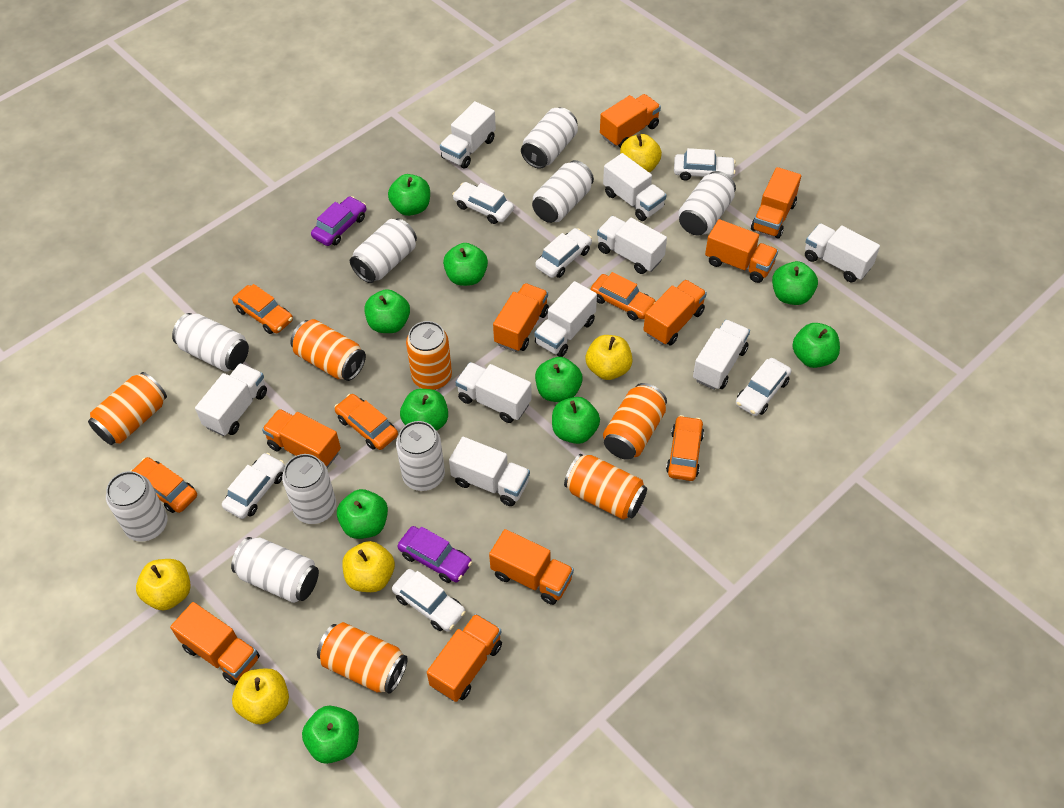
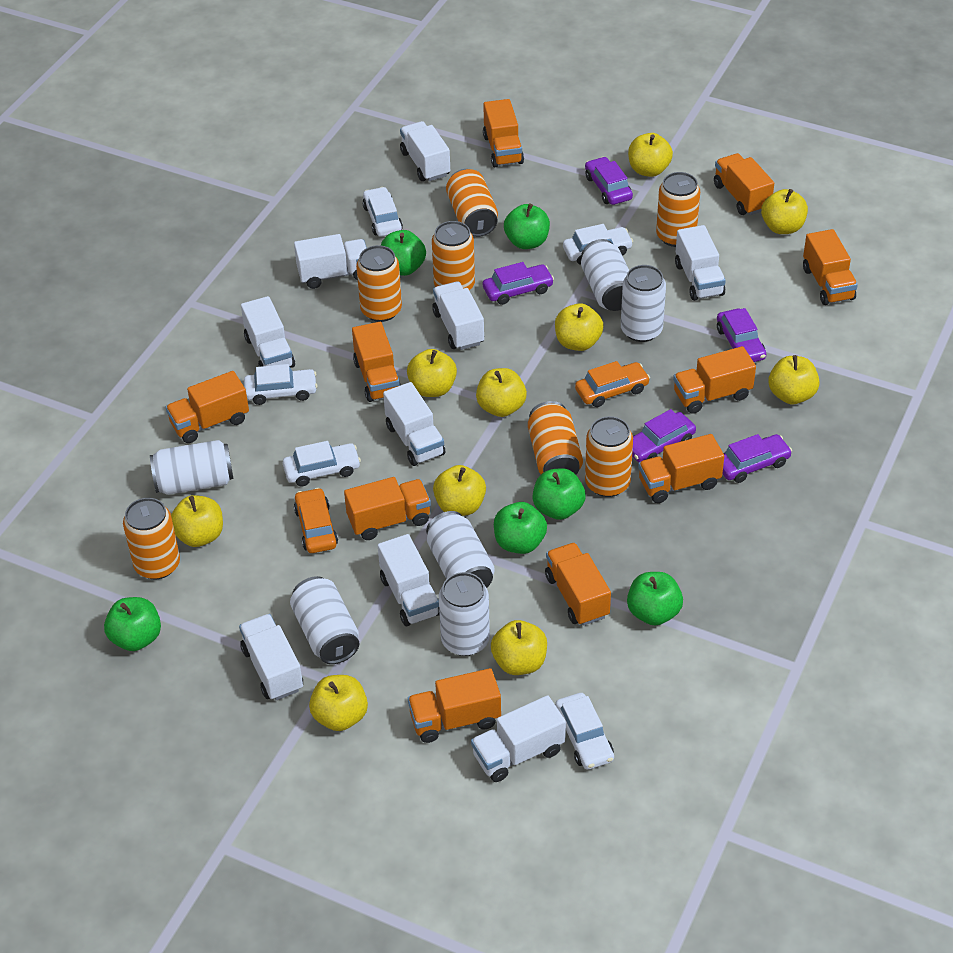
green apple: 10 -> 6
orange can: 6 -> 7
orange car: 5 -> 2
orange truck: 9 -> 10
purple car: 2 -> 5
white can: 9 -> 6
white car: 6 -> 5
yellow apple: 5 -> 10

